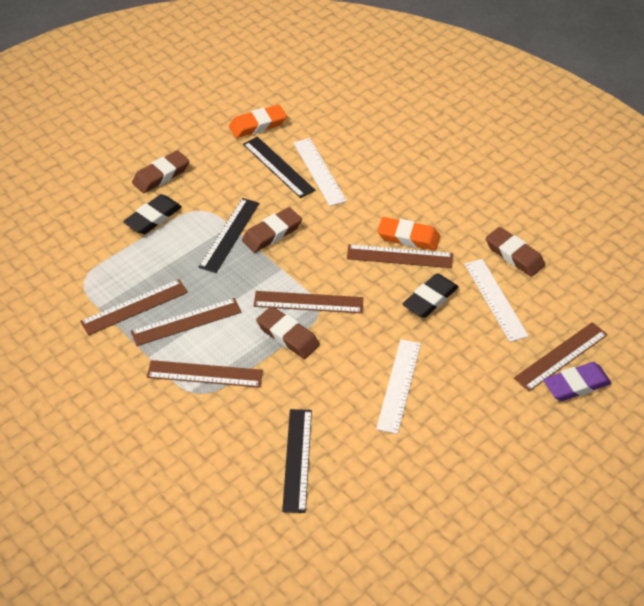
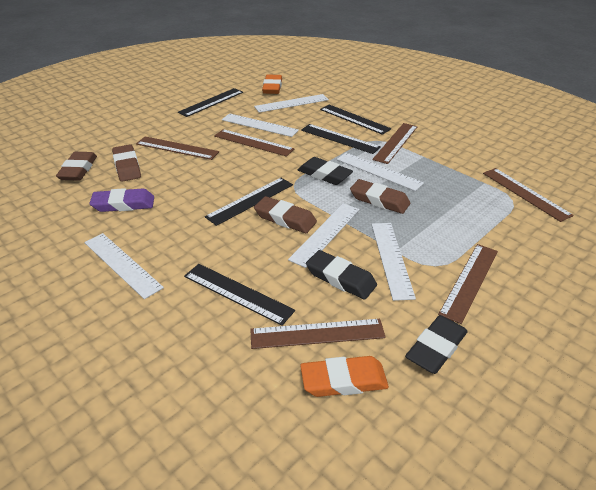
black eraser: 2 -> 3
black ruler: 3 -> 5
white ruler: 3 -> 6

